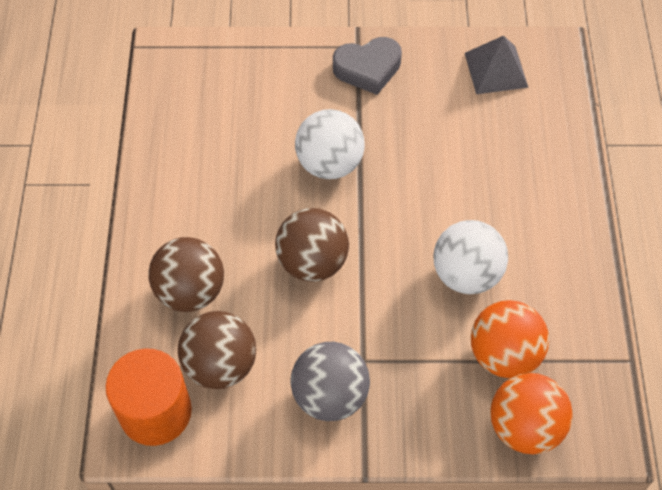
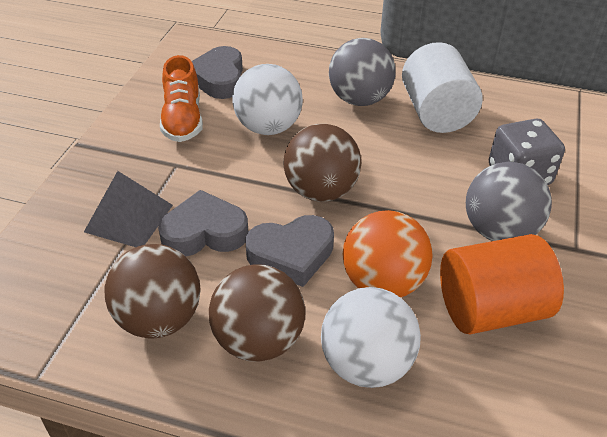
grey ball: 1 -> 2
grey dice: 0 -> 1
grey heart: 1 -> 3
orange ball: 2 -> 1
orange shoe: 0 -> 1
white cylinder: 0 -> 1

